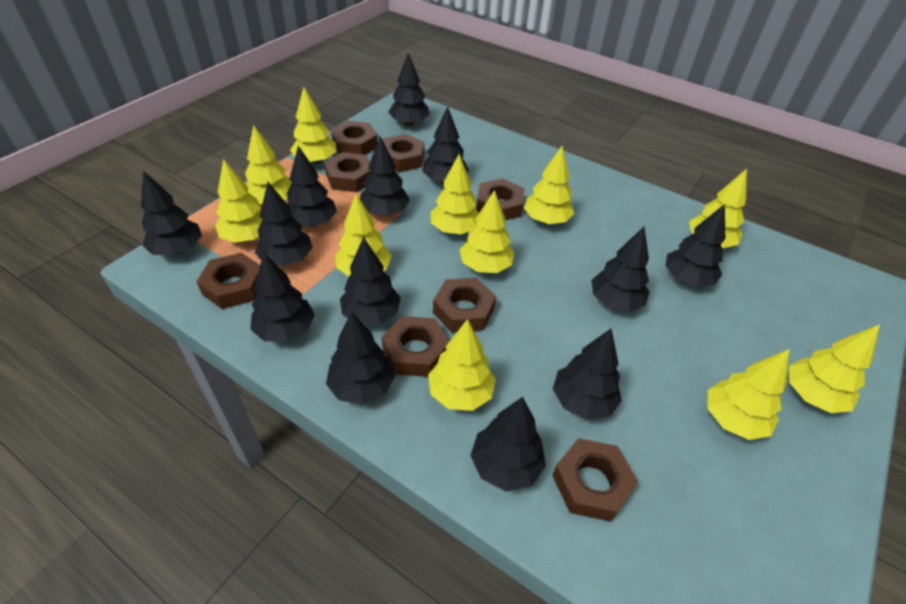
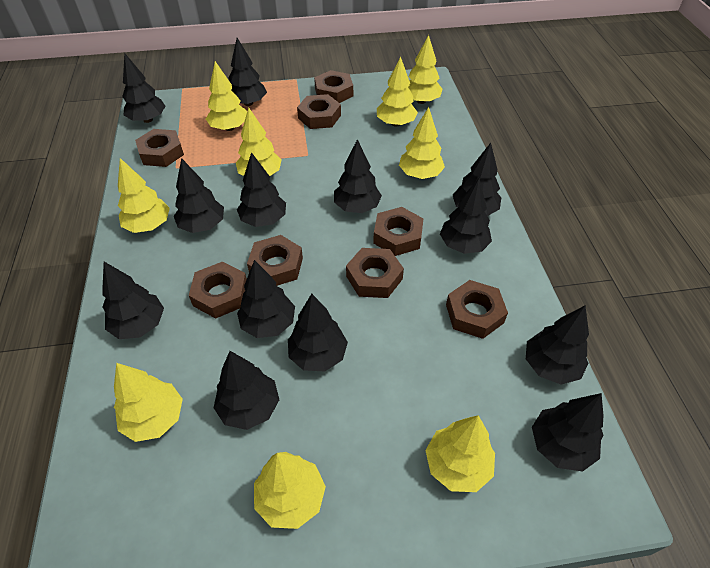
yellow tree: 11 -> 9

